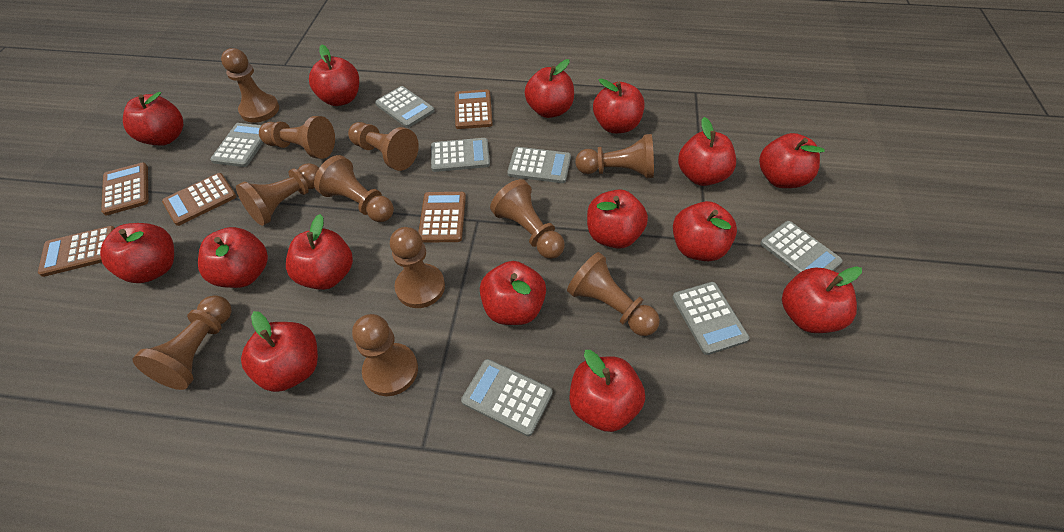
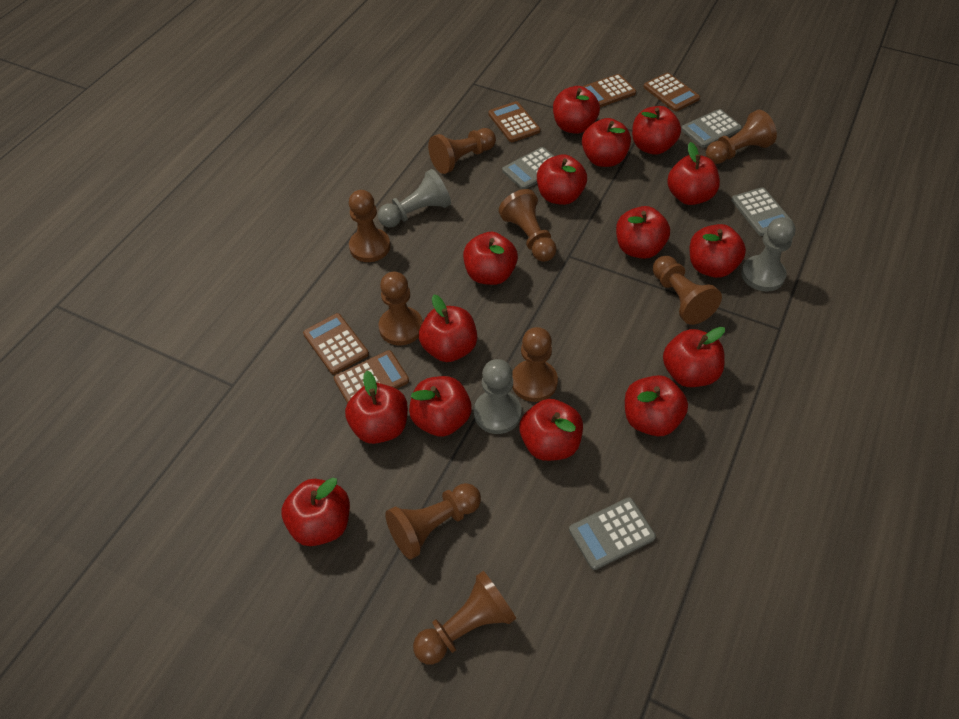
brown pawn: 11 -> 9
grey calculator: 7 -> 4
grey pawn: 0 -> 3

